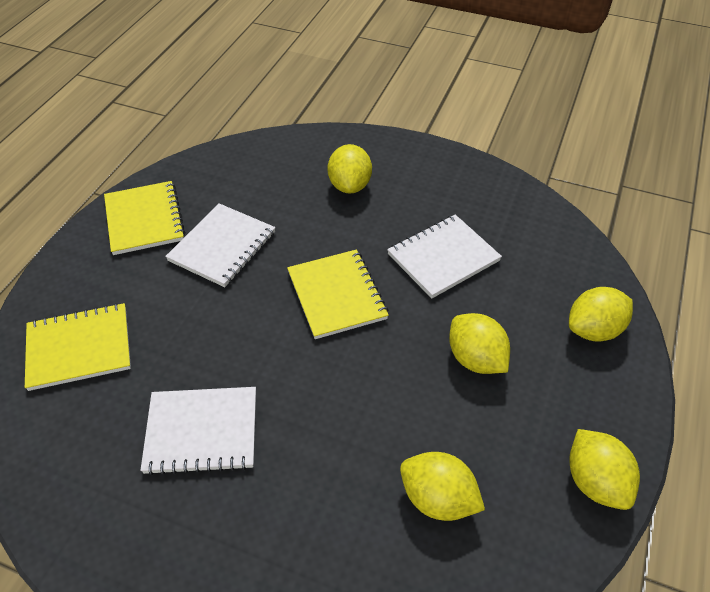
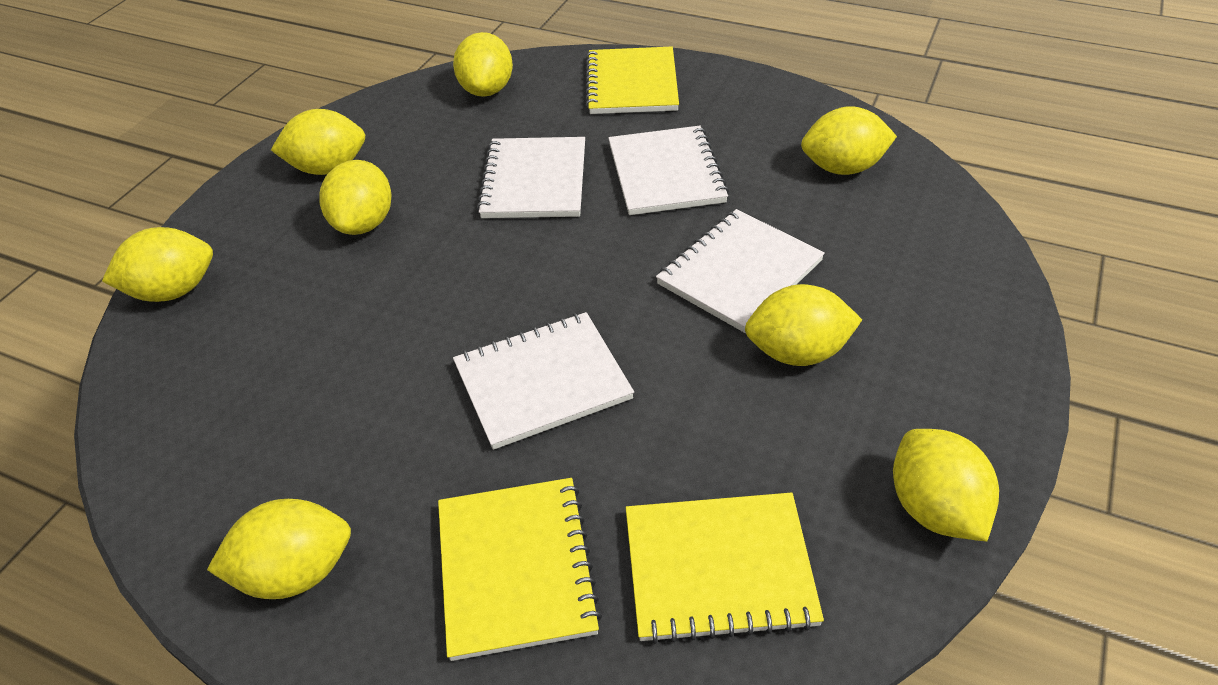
white notebook: 3 -> 4
yellow lemon: 5 -> 8

